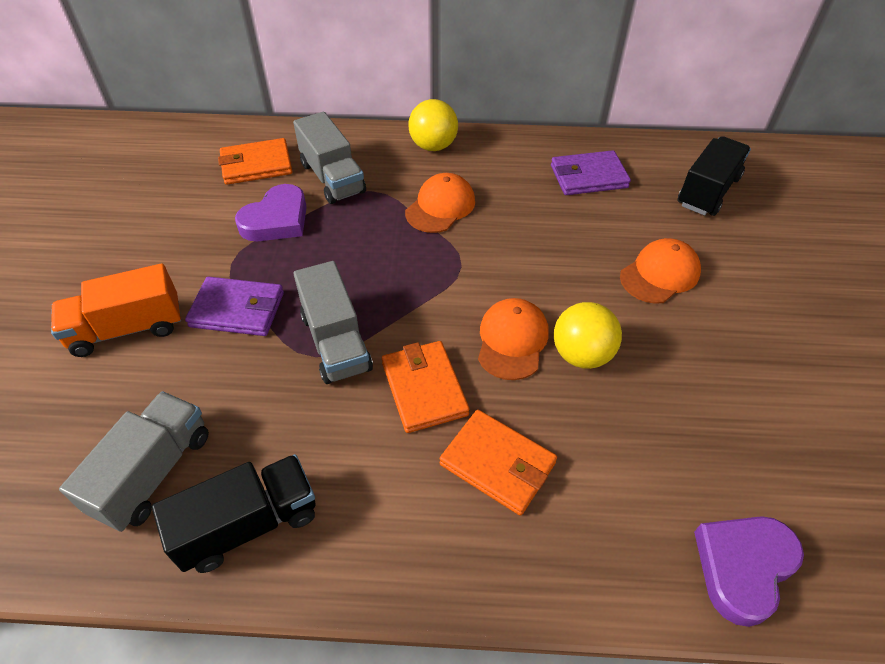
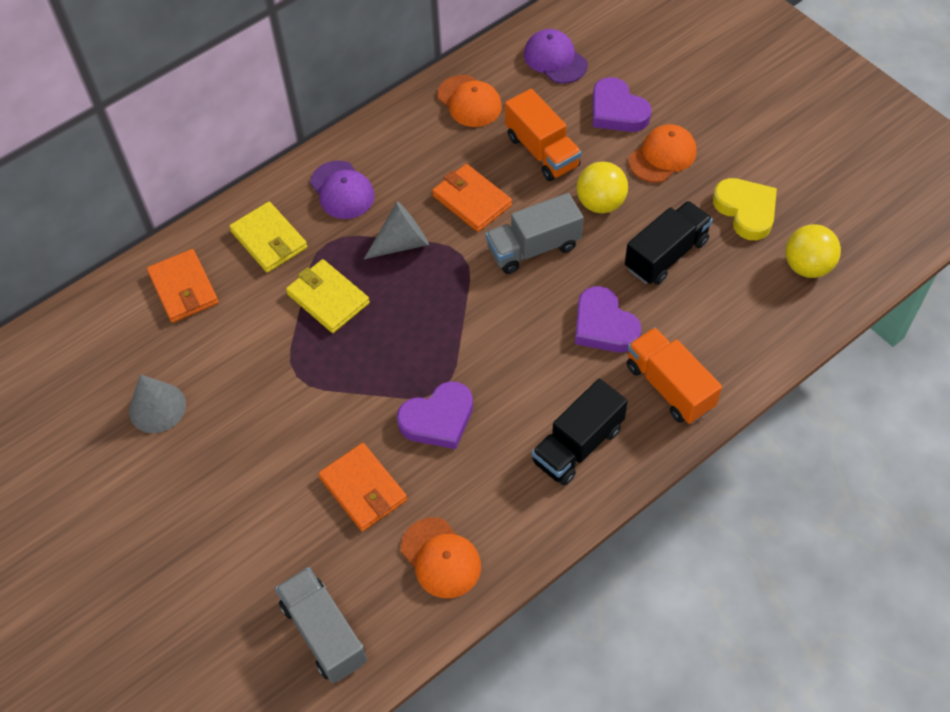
grey cone: 0 -> 2
grey truck: 3 -> 2
orange truck: 1 -> 2
purple cap: 0 -> 2
purple heart: 2 -> 3
purple wallet: 2 -> 0
yellow heart: 0 -> 1
yellow wallet: 0 -> 2

